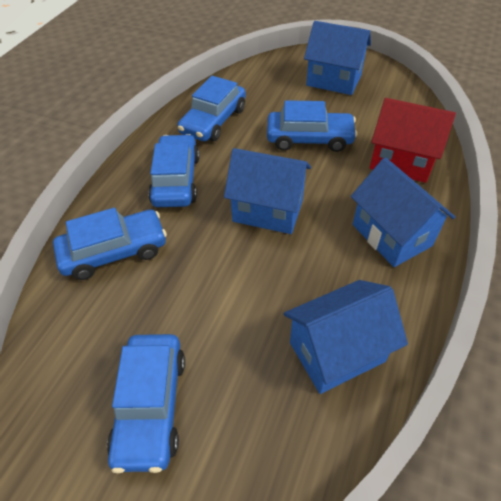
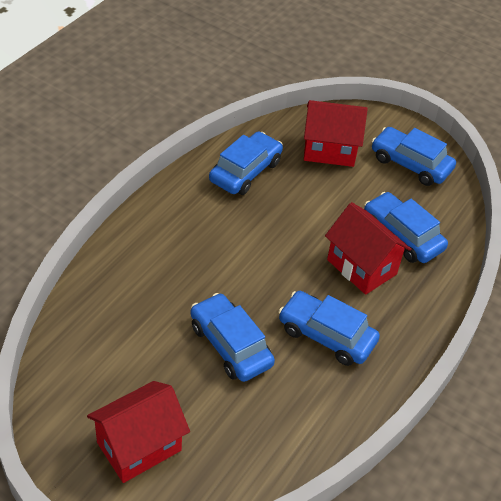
blue house: 4 -> 0
red house: 1 -> 3

